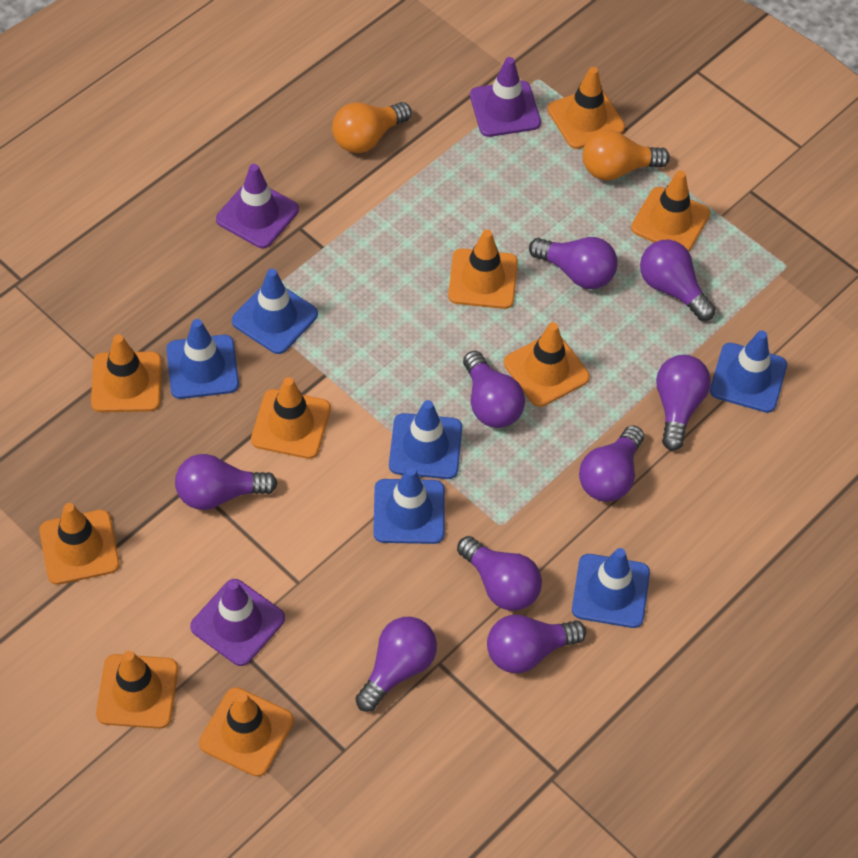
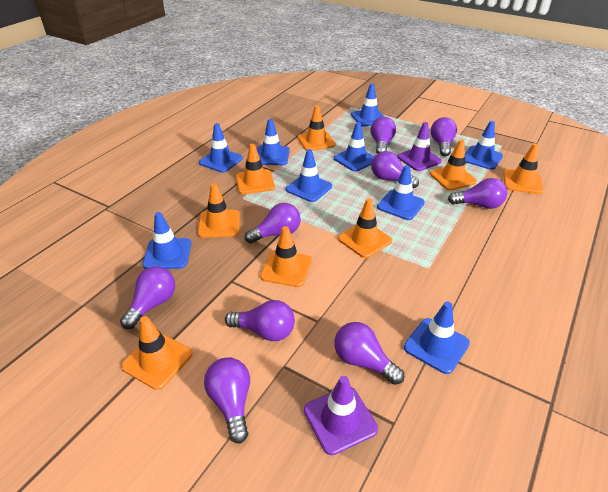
blue traffic cone: 6 -> 9
orange light bulb: 2 -> 0
orange traffic cone: 9 -> 8
purple traffic cone: 3 -> 2

